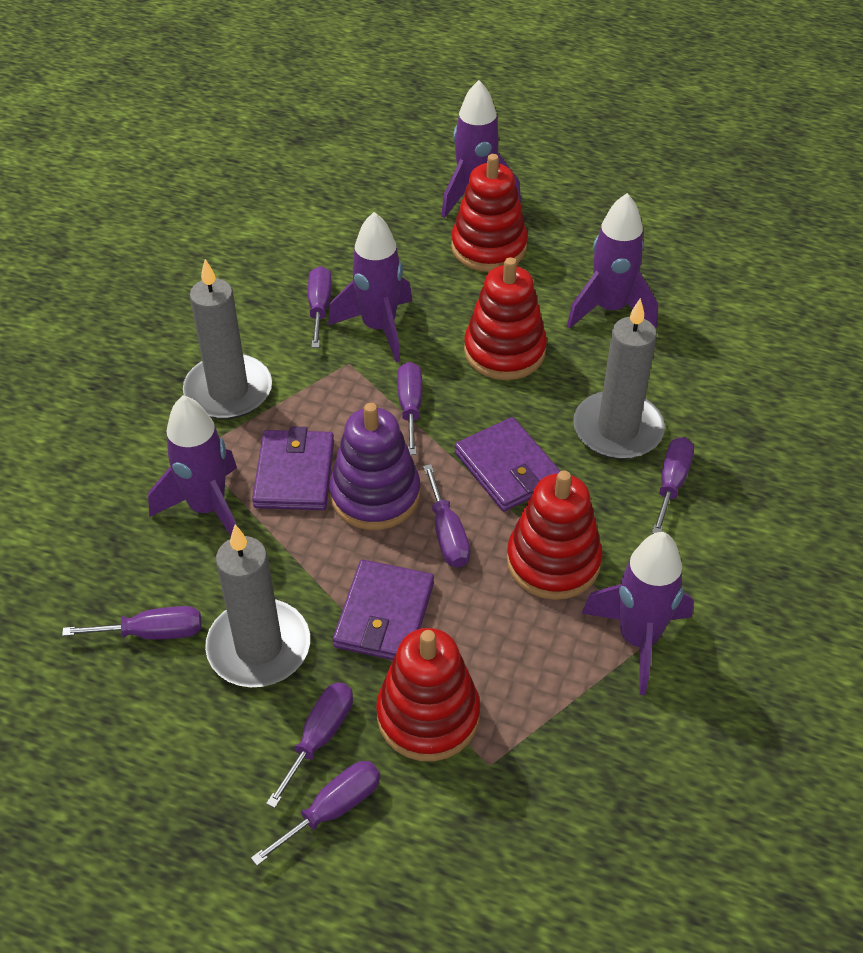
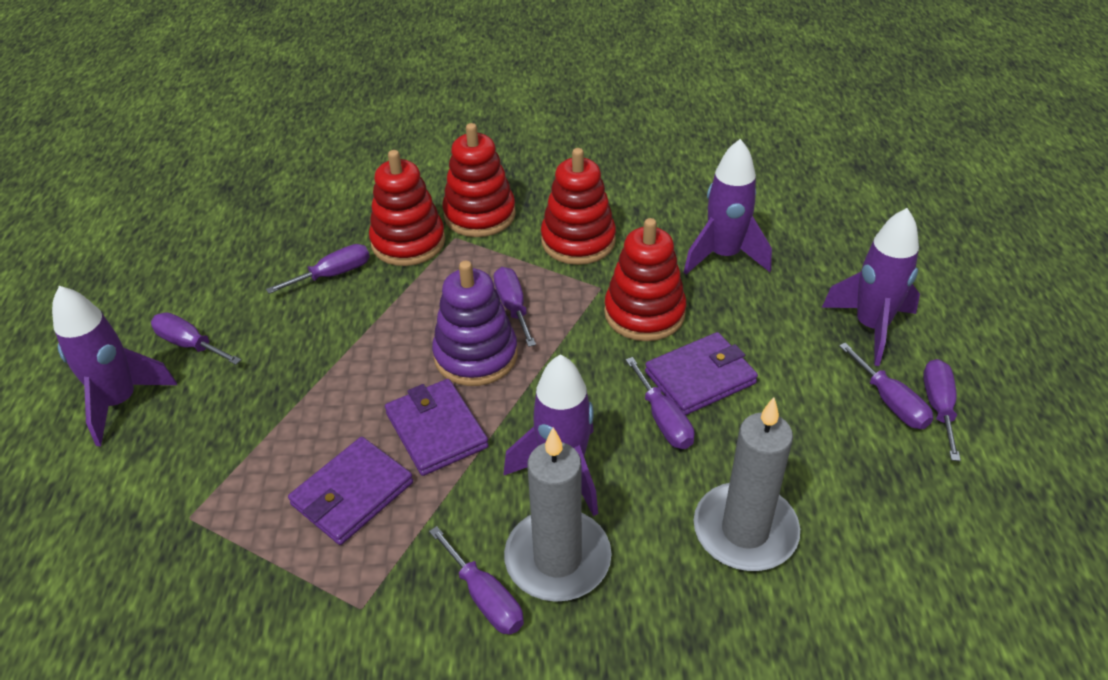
grey candle: 3 -> 2
purple rocket: 5 -> 4

